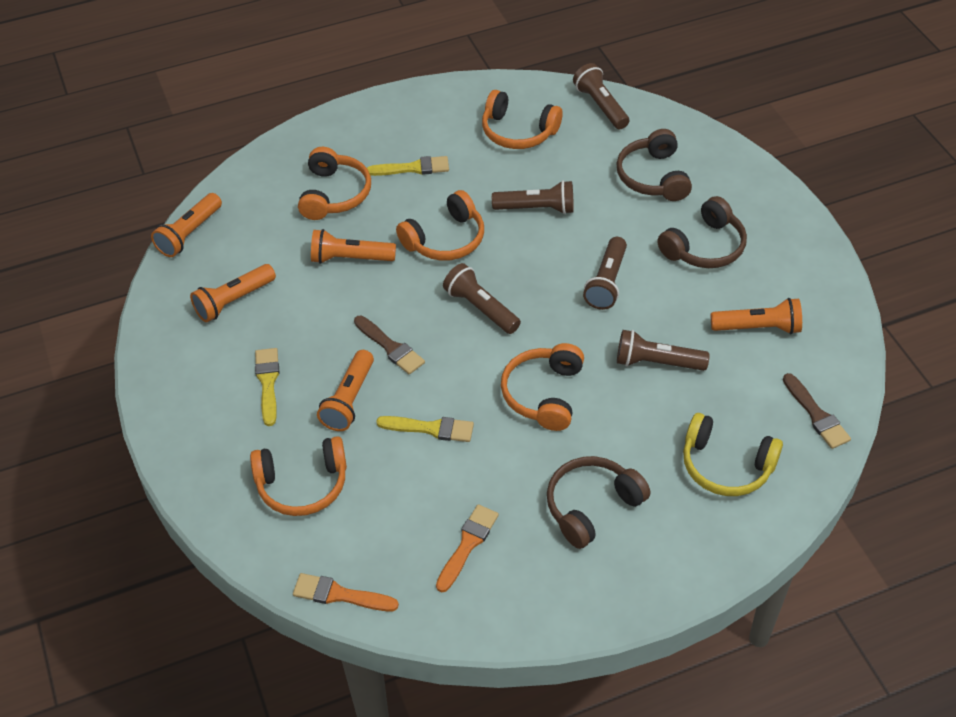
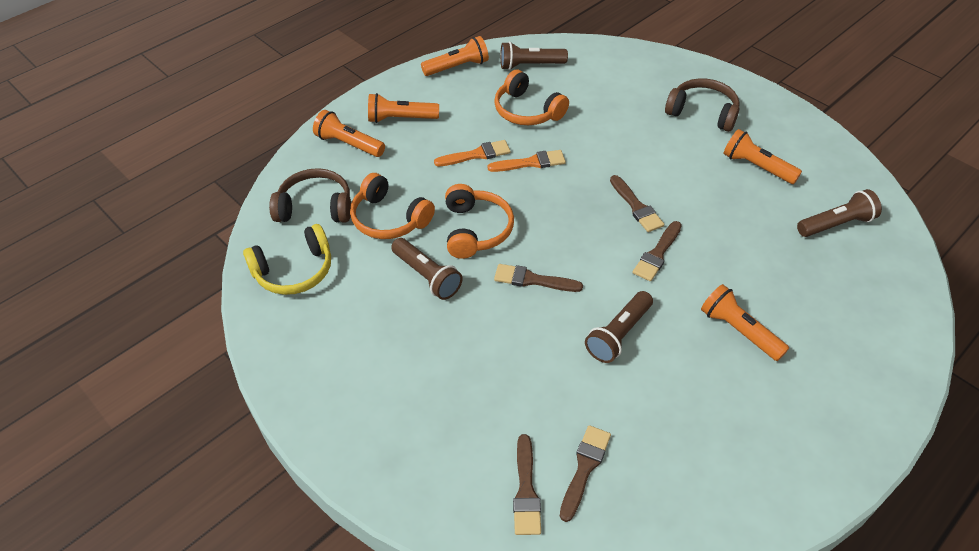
brown brush: 2 -> 5
brown flashlight: 5 -> 4
brown headphones: 3 -> 2
orange headphones: 5 -> 3
yellow brush: 3 -> 0

